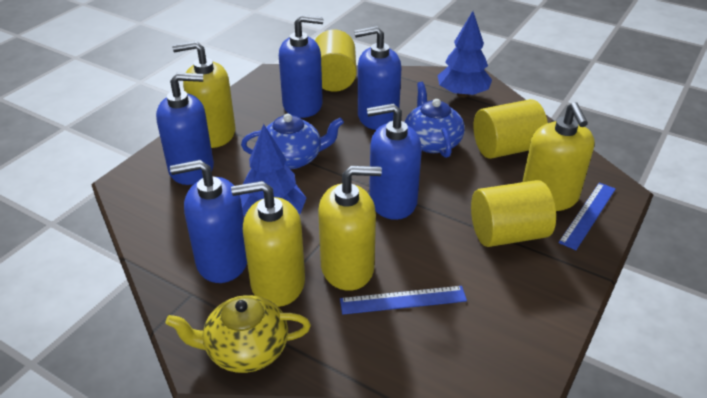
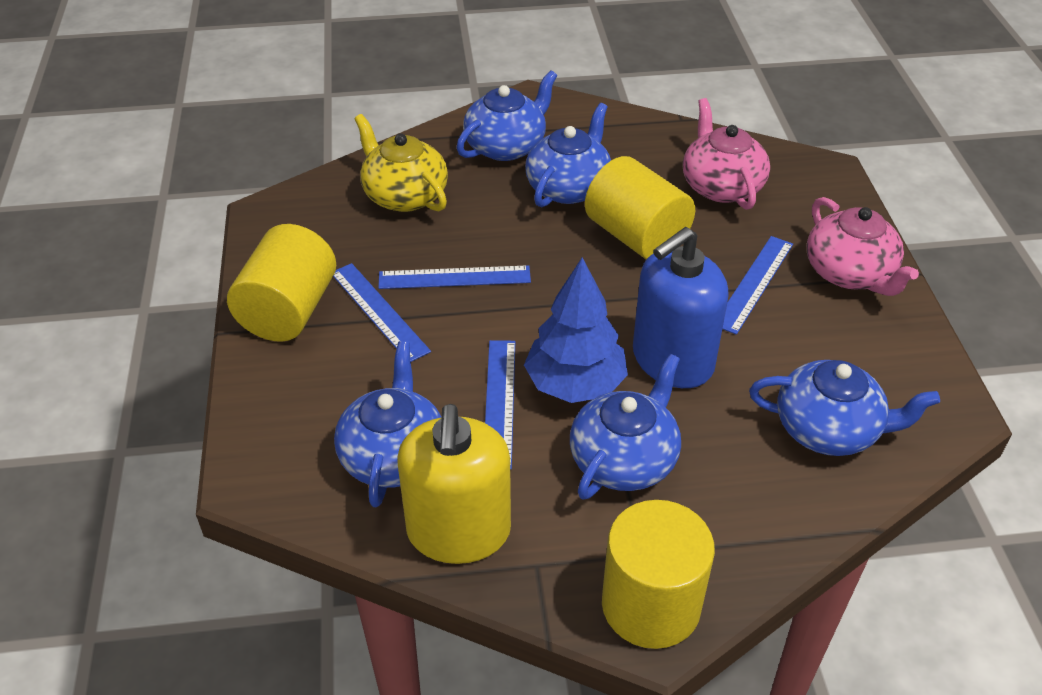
blue ruler: 2 -> 4
blue soap dispenser: 5 -> 1
blue teapot: 2 -> 5
blue tree: 2 -> 1
pink teapot: 0 -> 2
yellow soap dispenser: 4 -> 1

